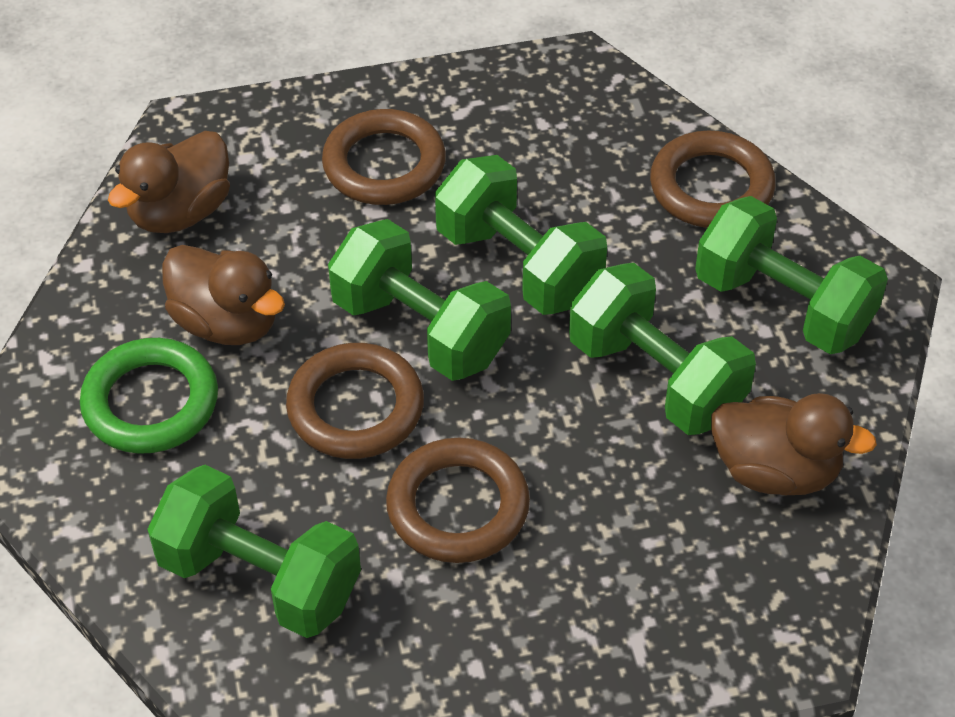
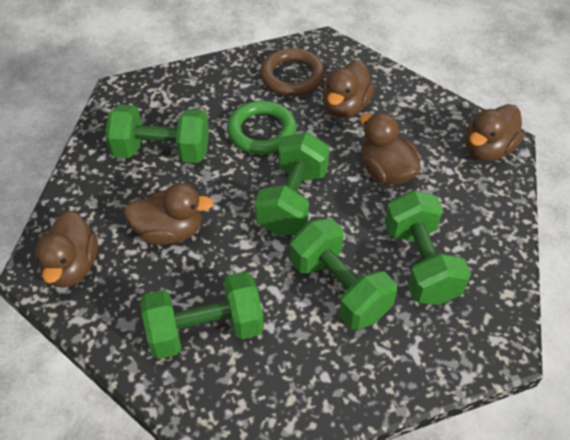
brown duck: 3 -> 5
brown ring: 4 -> 1

